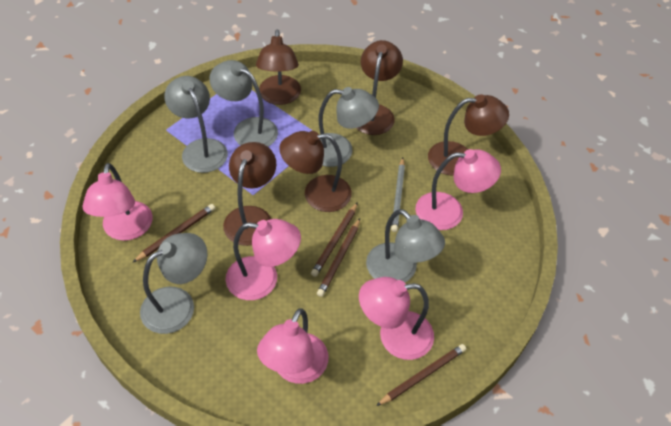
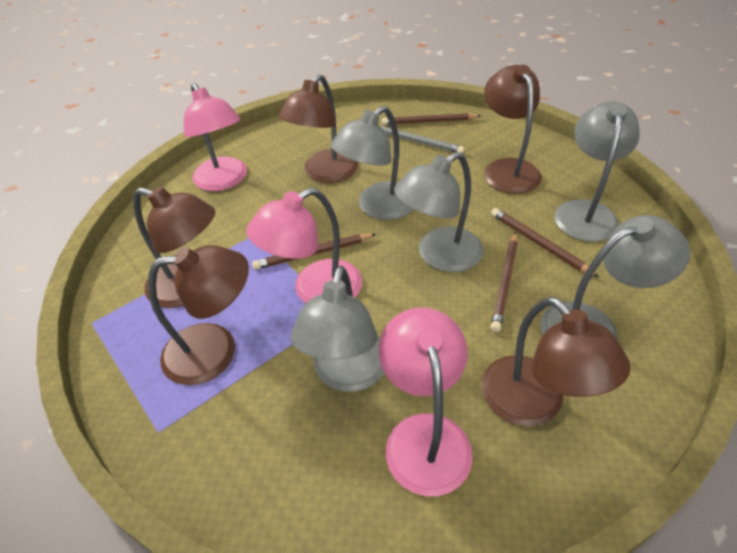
pink lamp: 5 -> 3

